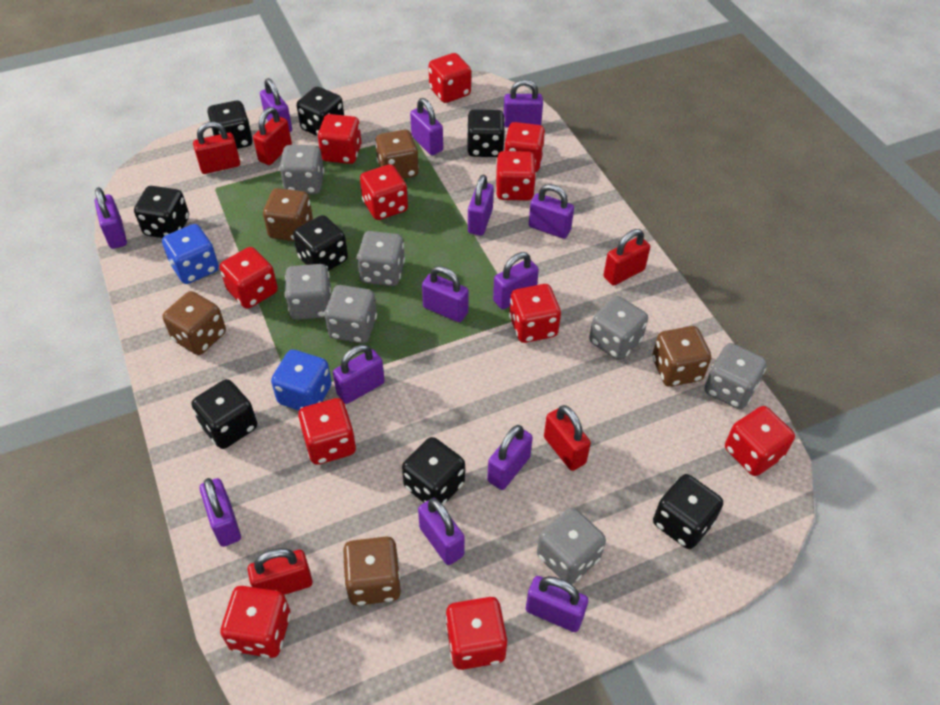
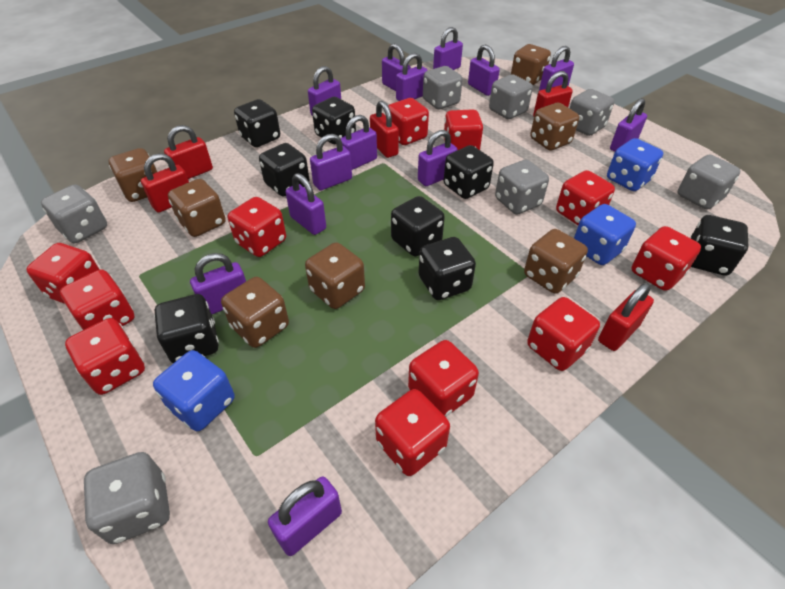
blue dice: 2 -> 3
brown dice: 5 -> 7

